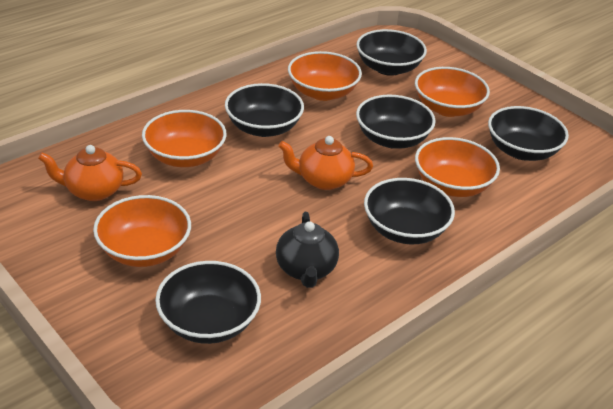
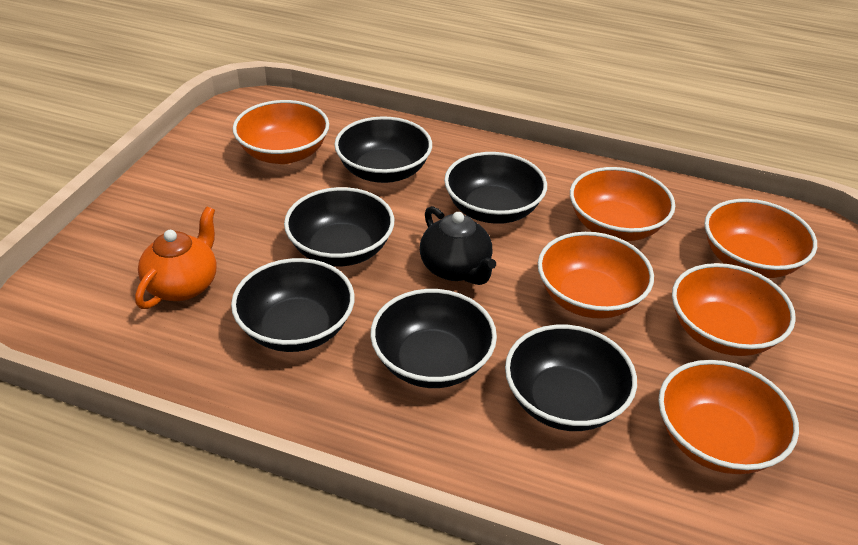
orange bowl: 5 -> 6
orange teapot: 2 -> 1

